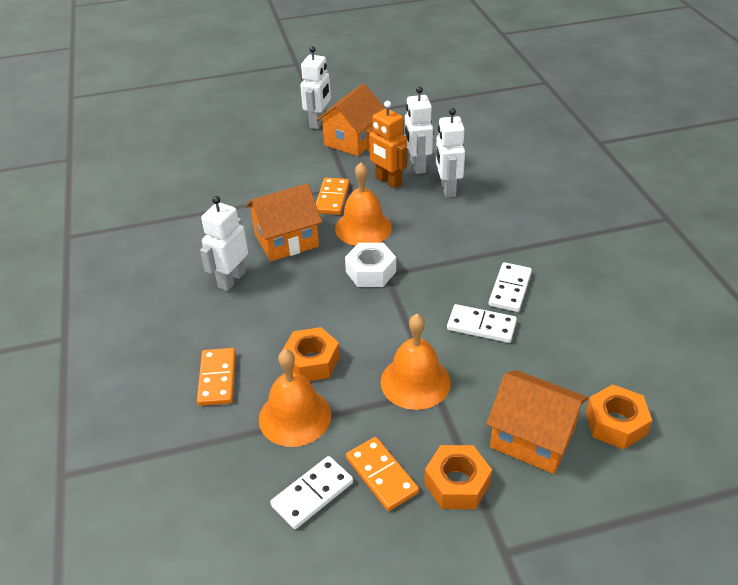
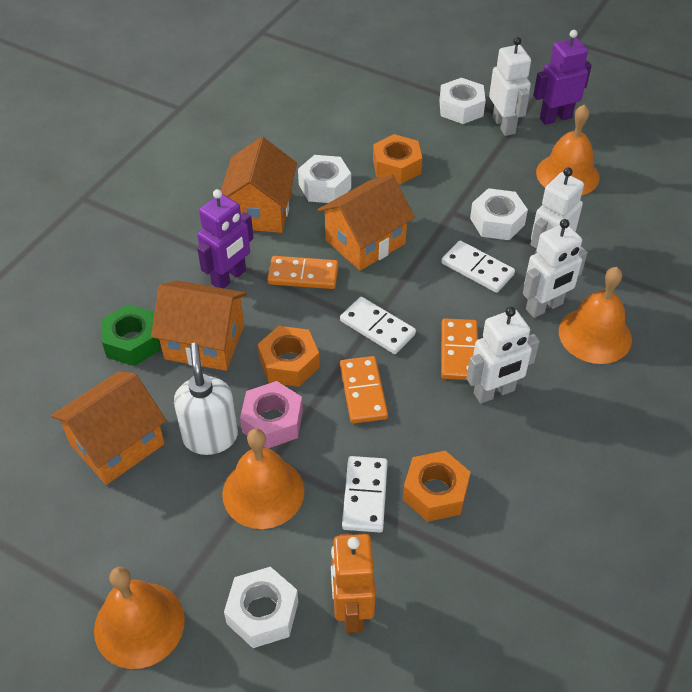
green nut: 0 -> 1
orange bell: 3 -> 4
orange house: 3 -> 4
pink nut: 0 -> 1
purple robot: 0 -> 2
white nut: 1 -> 4
white soap dispenser: 0 -> 1

